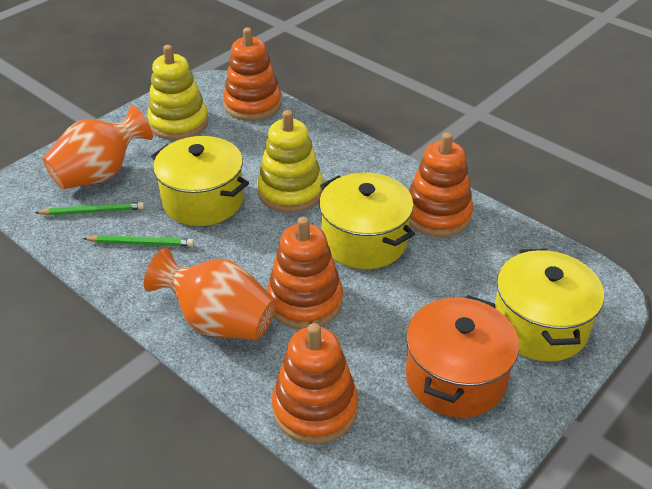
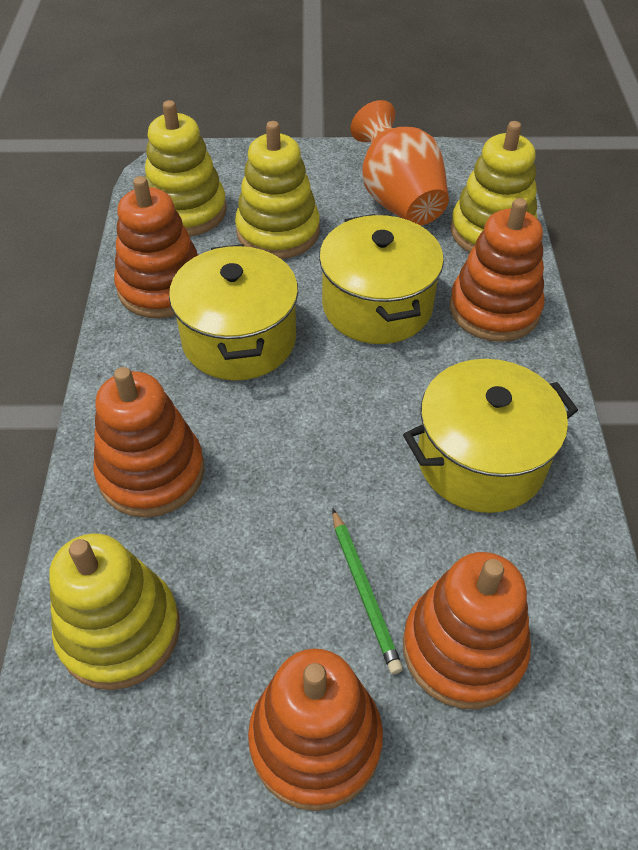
green pencil: 2 -> 1
orange pot: 1 -> 0
orange stacking toy: 4 -> 5
orange vase: 2 -> 1
yellow stacking toy: 2 -> 4

